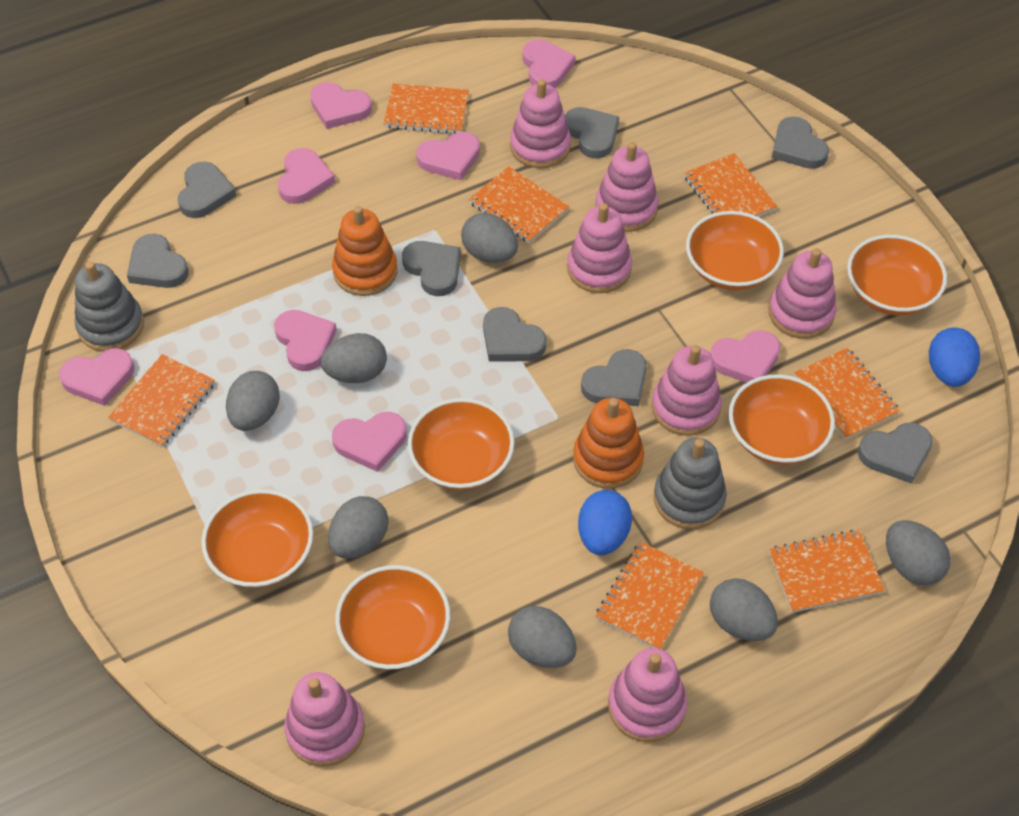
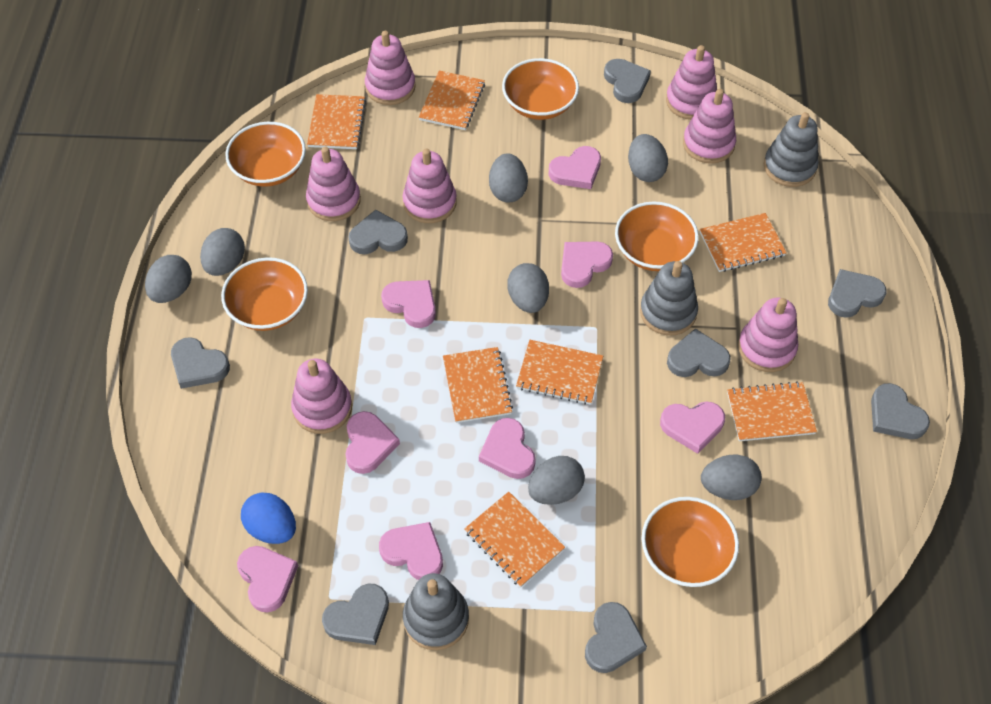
blue egg: 2 -> 1
grey stacking toy: 2 -> 3
orange bowl: 6 -> 5
orange stacking toy: 2 -> 0

